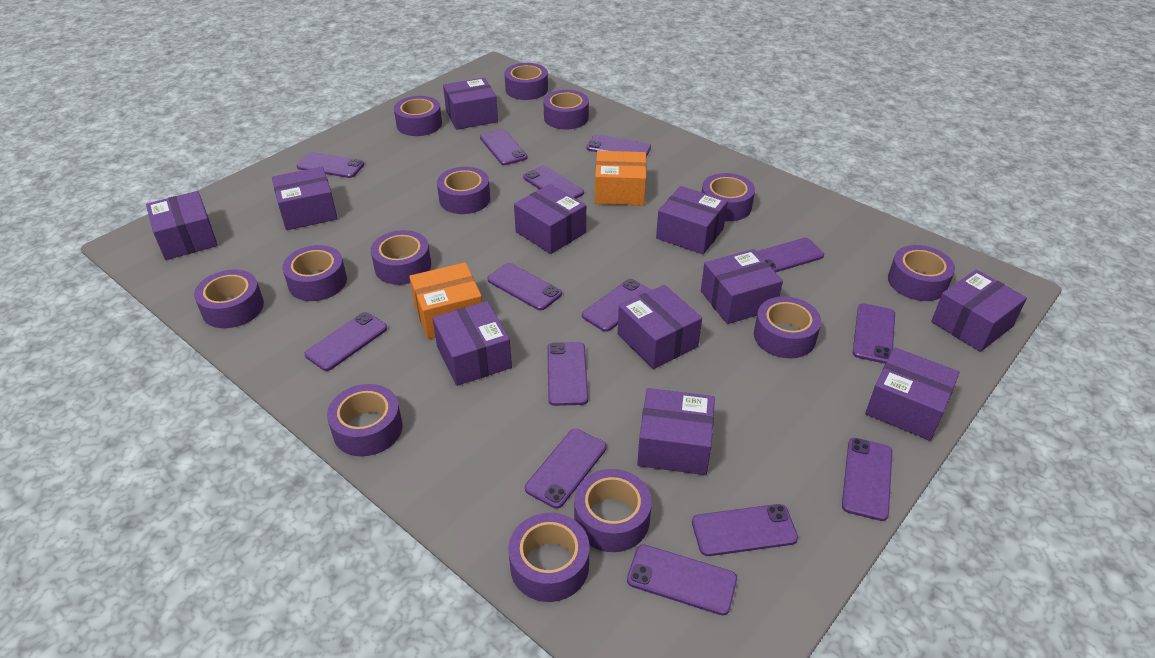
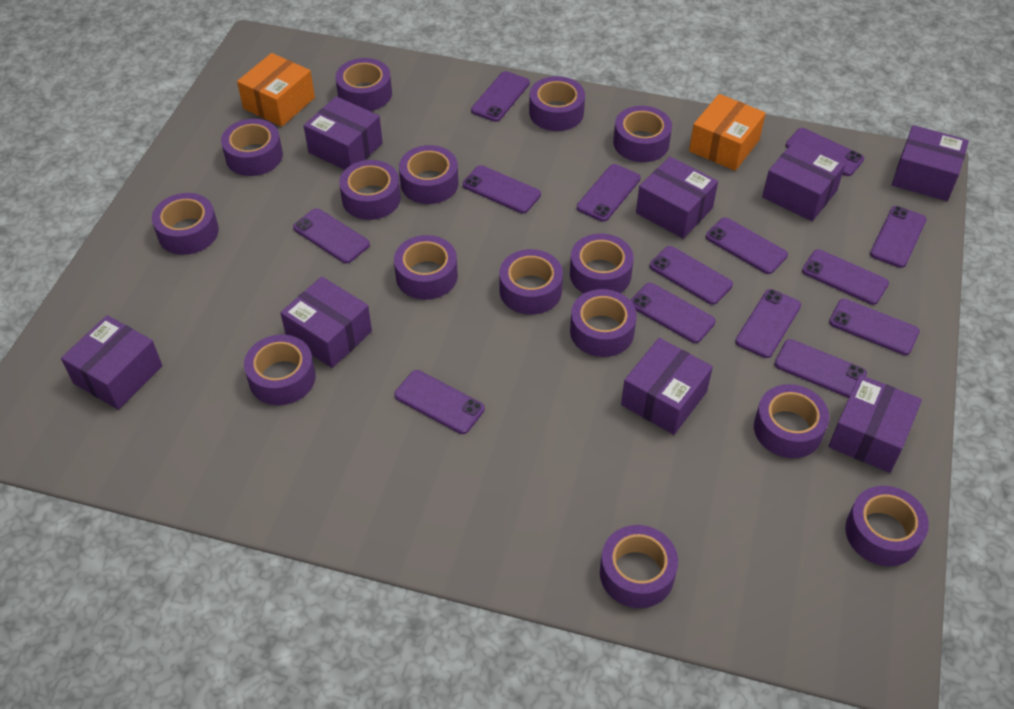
purple box: 11 -> 8
purple tape: 13 -> 15

